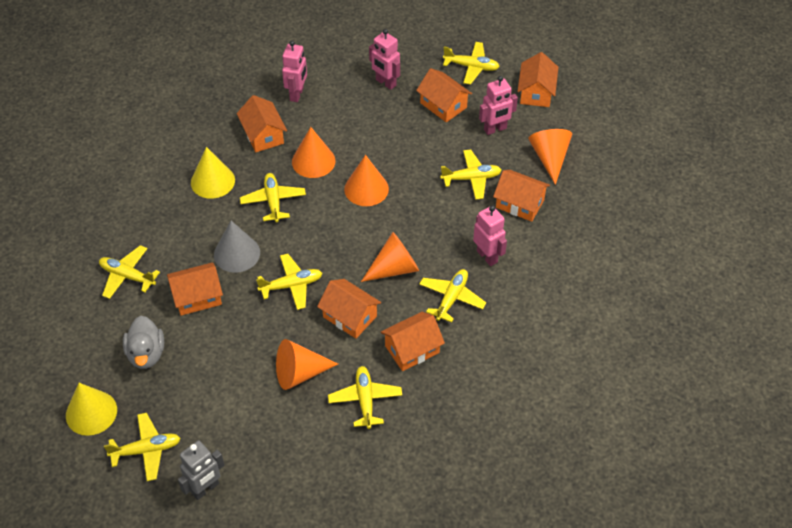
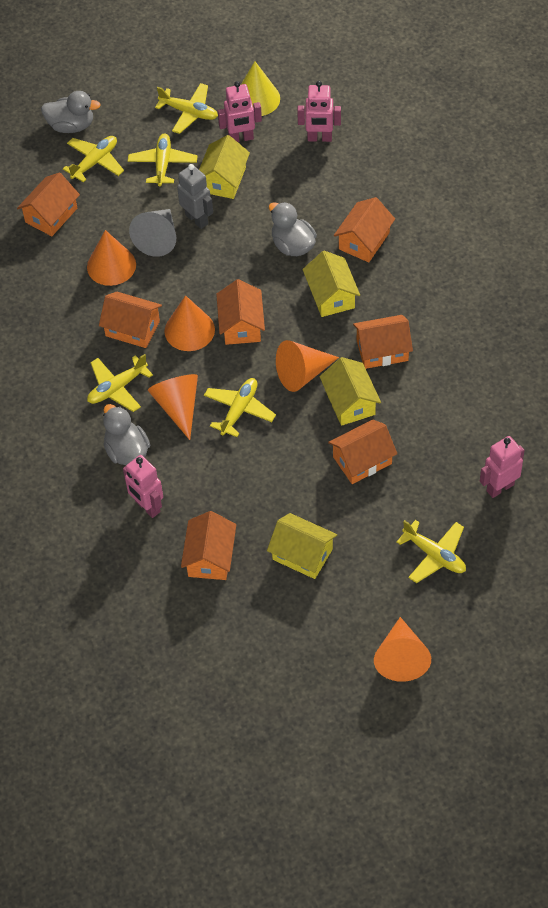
grey duck: 1 -> 3
yellow cone: 2 -> 1
yellow house: 0 -> 4
yellow plane: 8 -> 6

